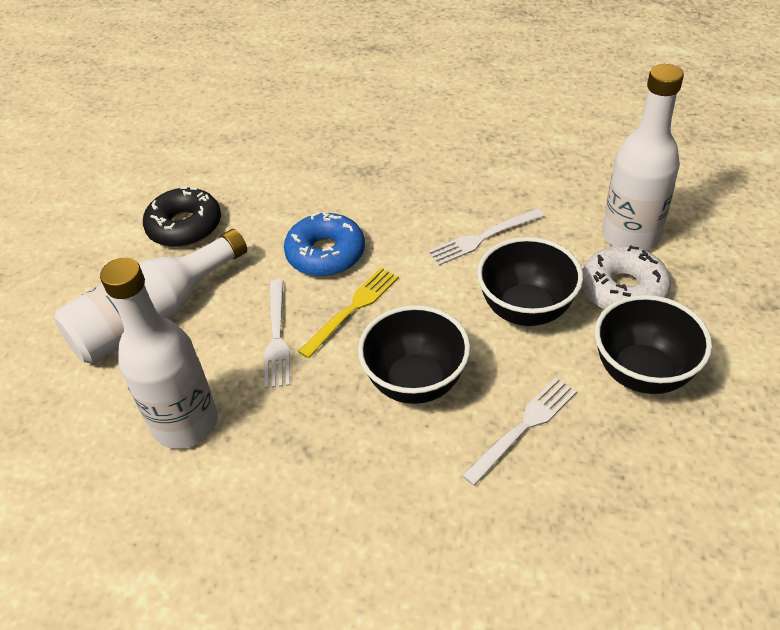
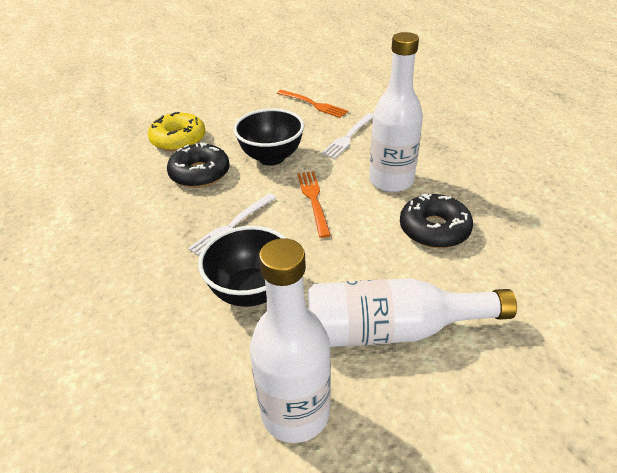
black bowl: 3 -> 2
black donut: 1 -> 2
blue donut: 1 -> 0
orange fork: 0 -> 2
white donut: 1 -> 0
white fork: 3 -> 2
yellow donut: 0 -> 1
yellow fork: 1 -> 0

